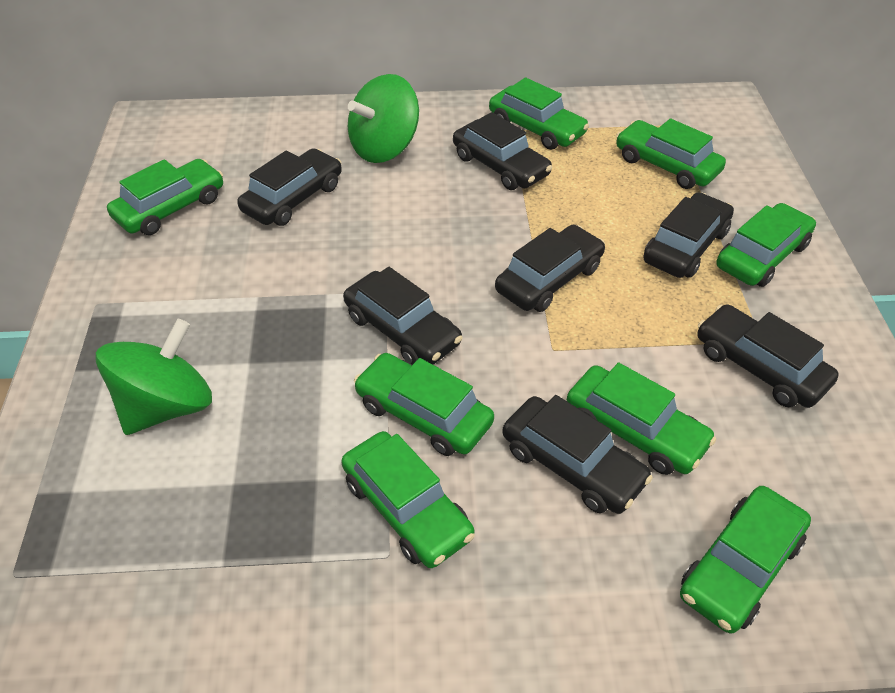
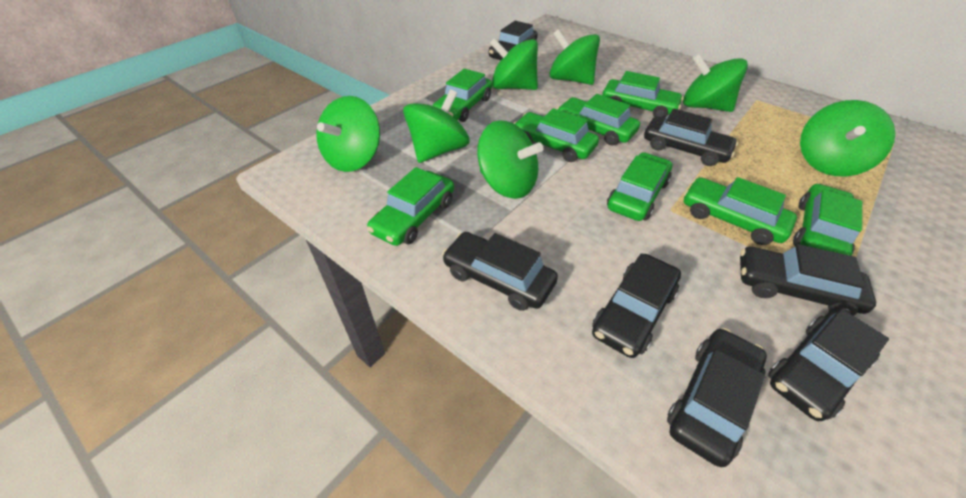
green spinning top: 2 -> 7

